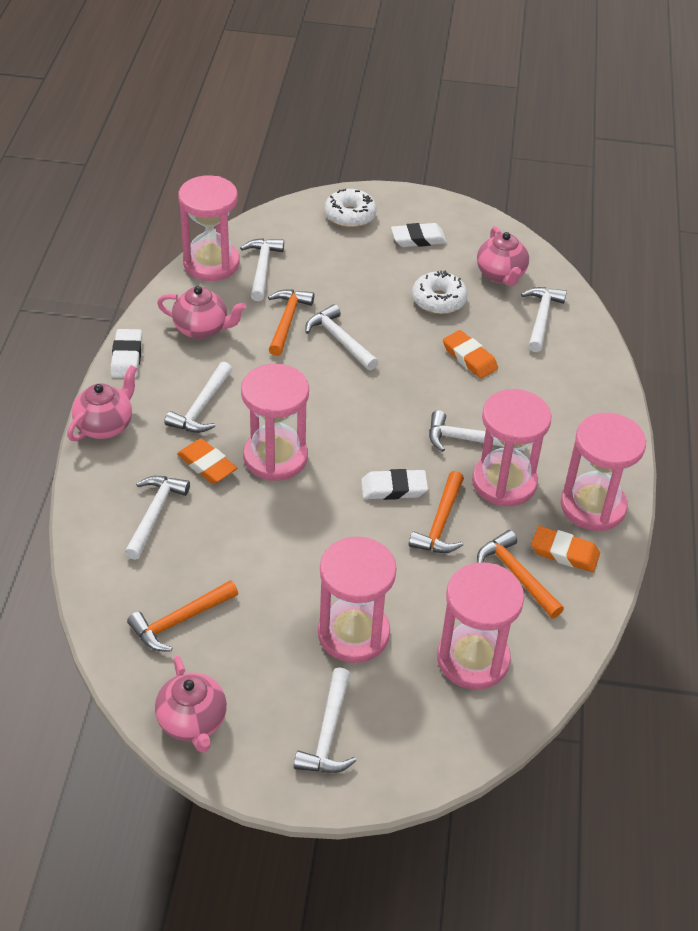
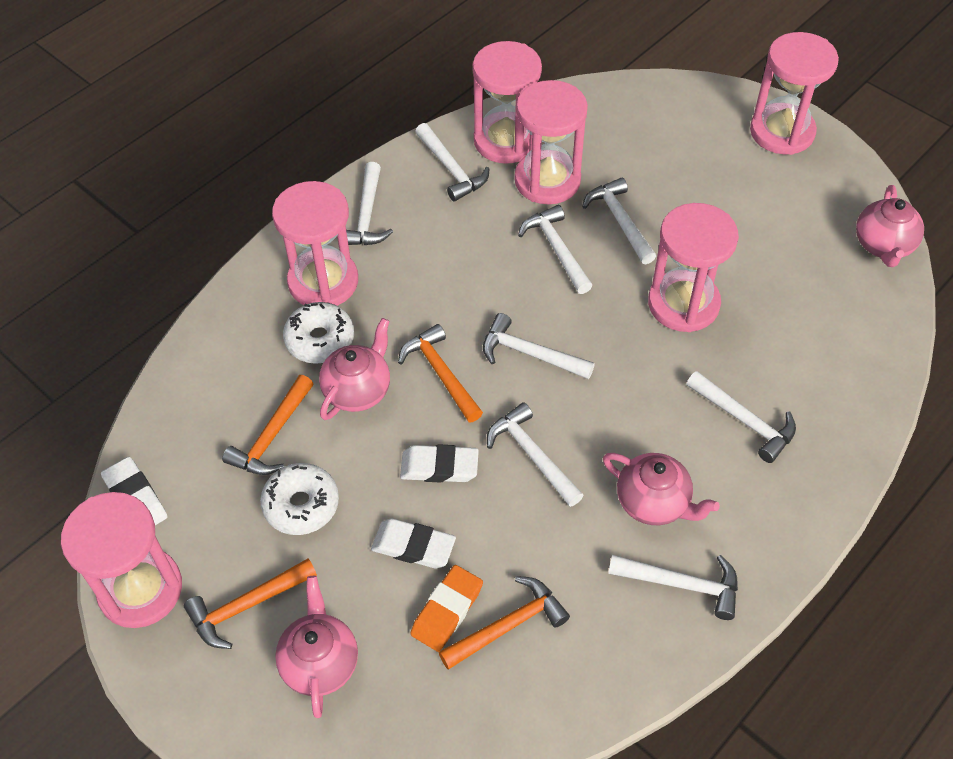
orange eraser: 3 -> 1
white hammer: 7 -> 8

